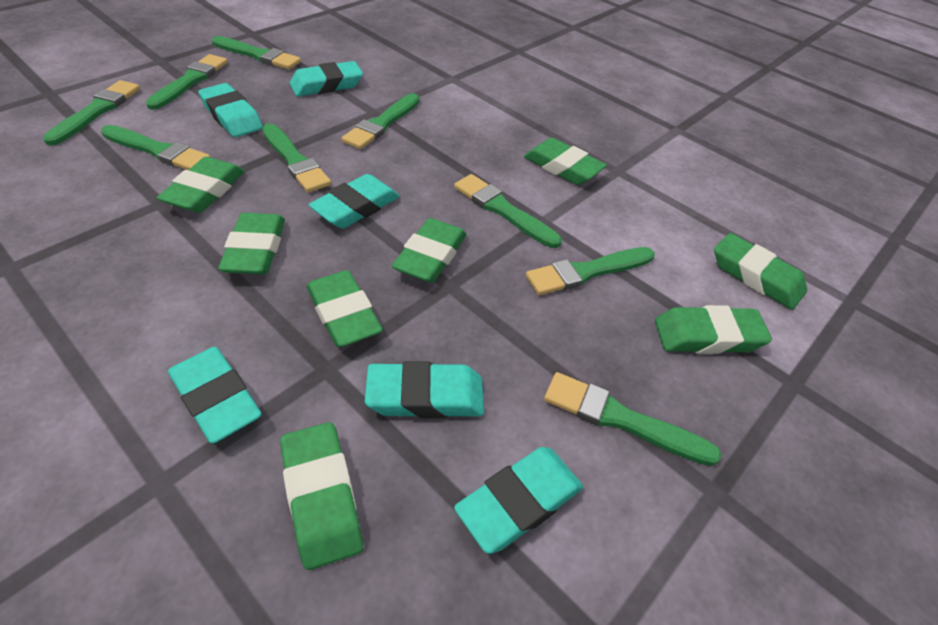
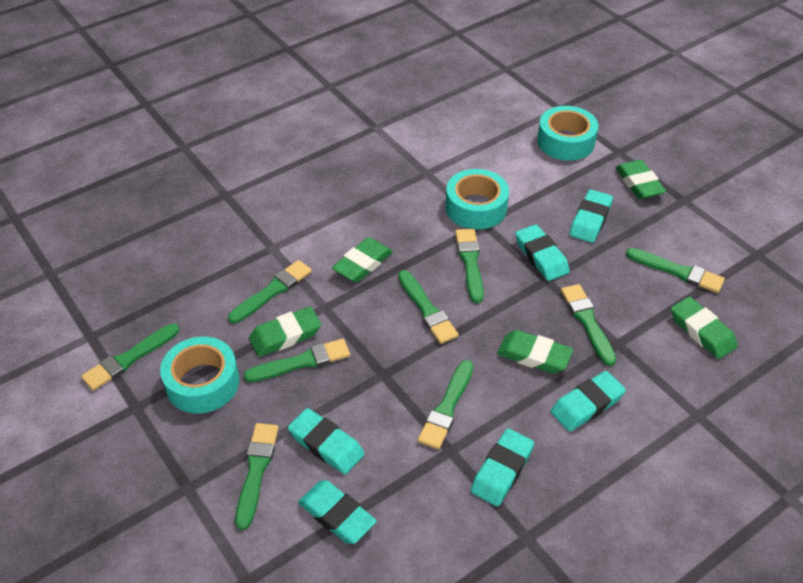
green eraser: 8 -> 5
turquoise tape: 0 -> 3

